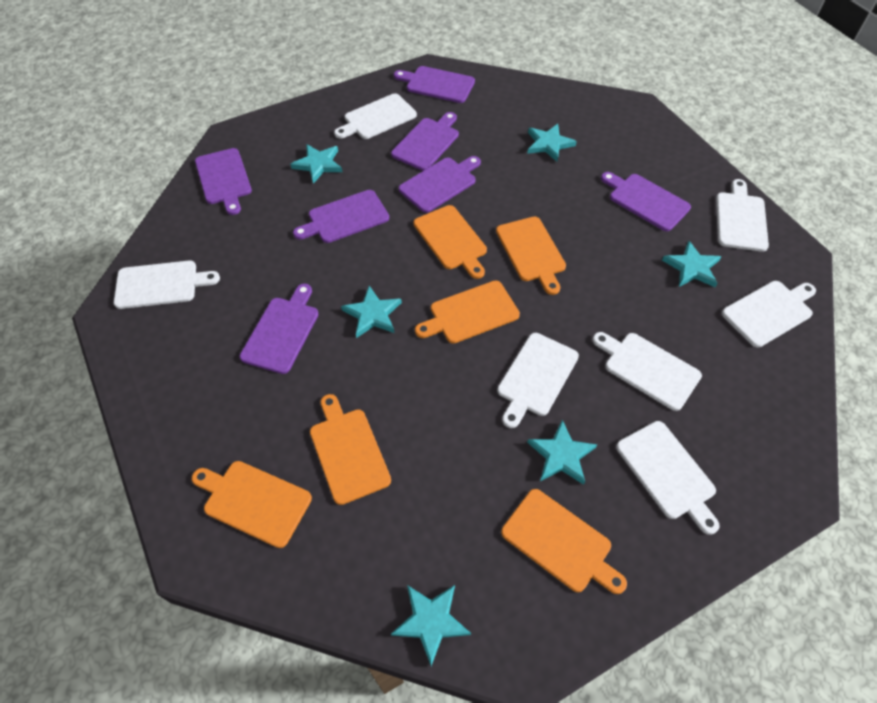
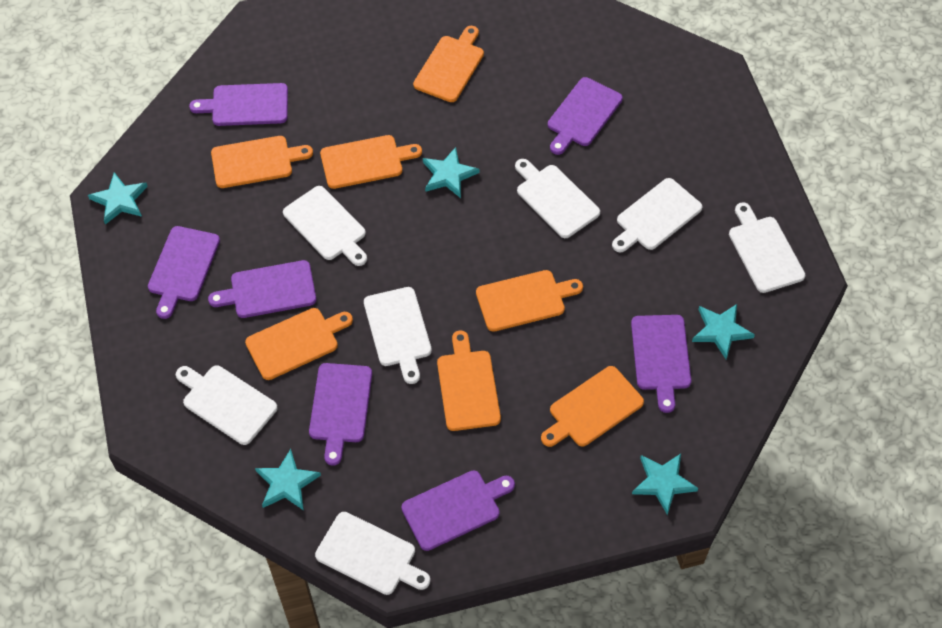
orange cutting board: 6 -> 7
turquoise star: 6 -> 5

